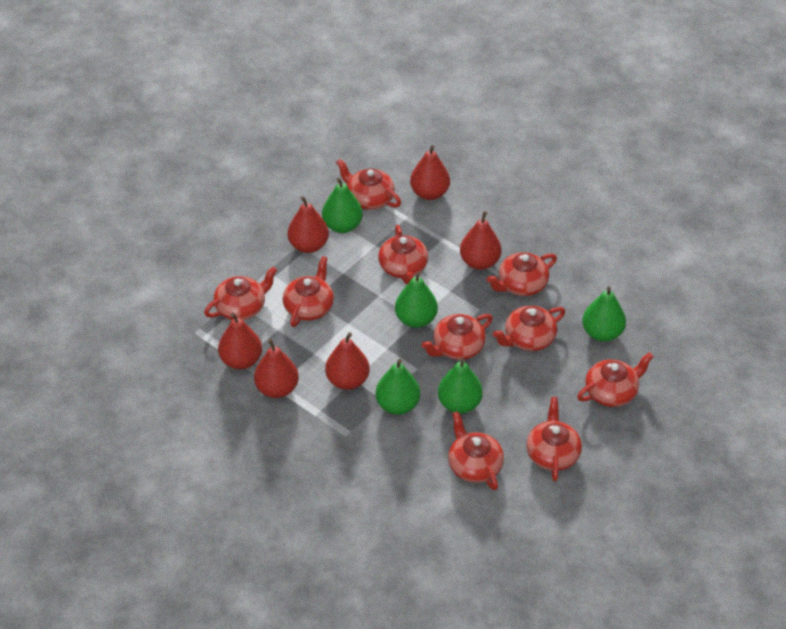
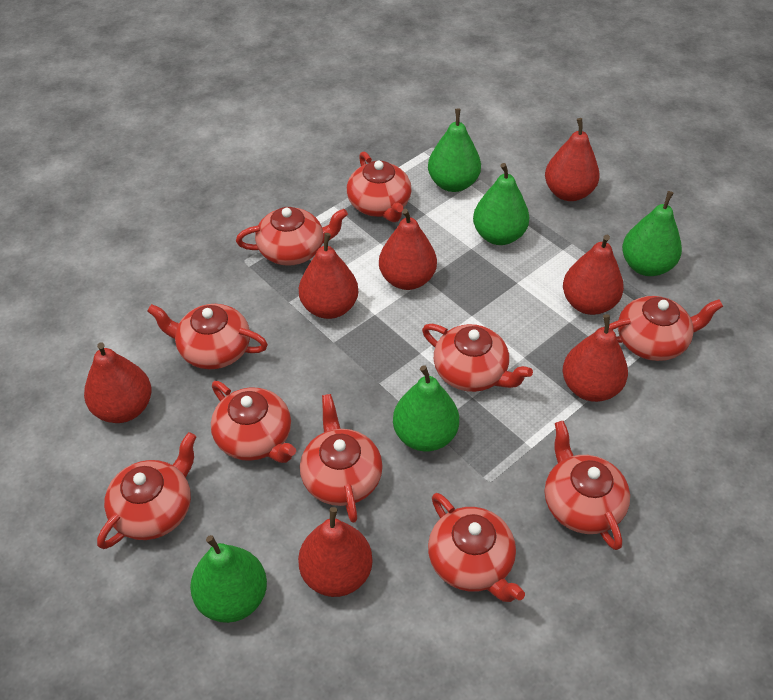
red pear: 6 -> 7

